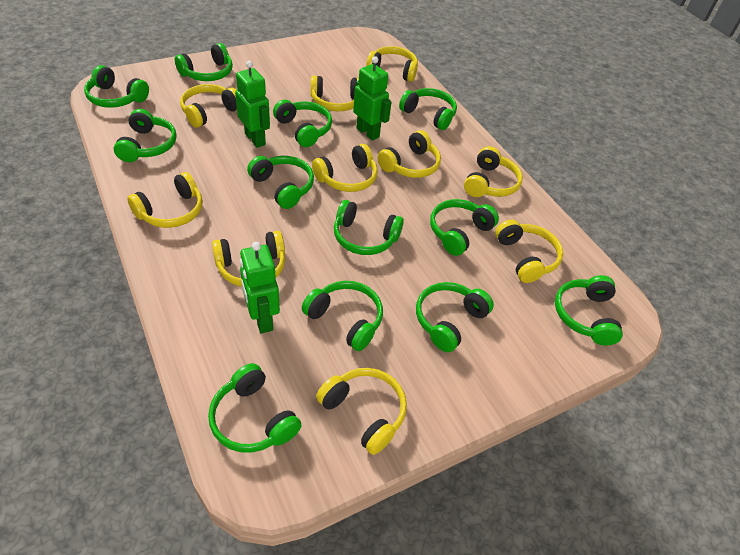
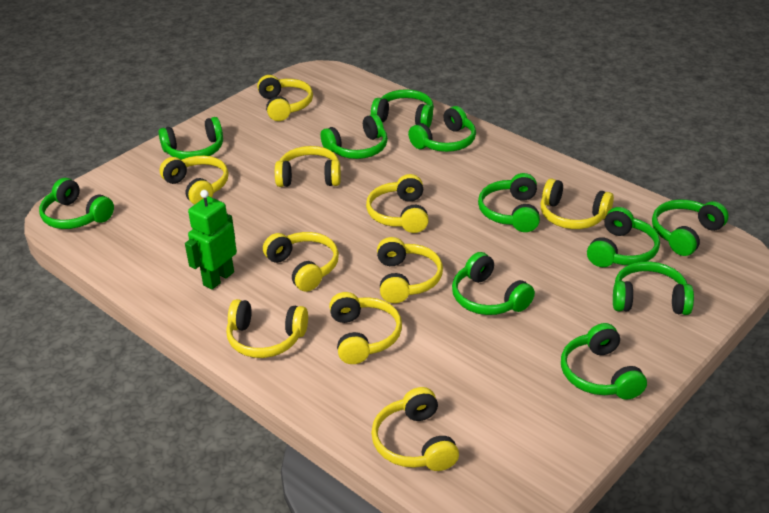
green headphones: 12 -> 11
green robot: 3 -> 1

